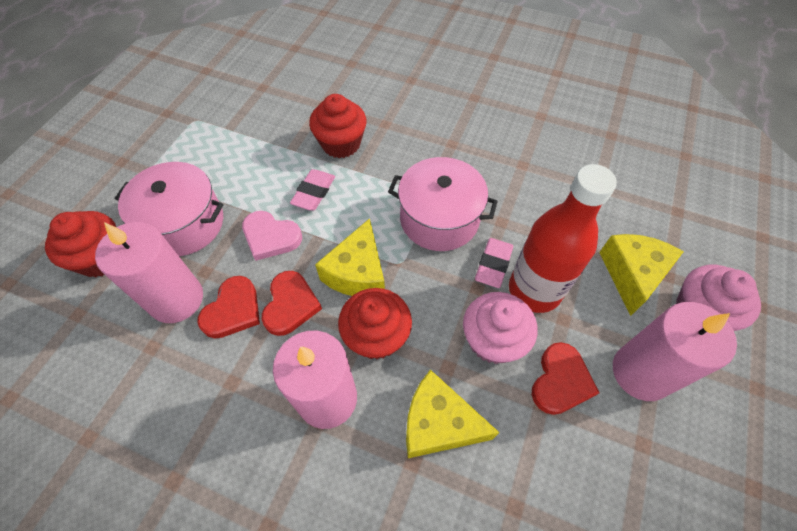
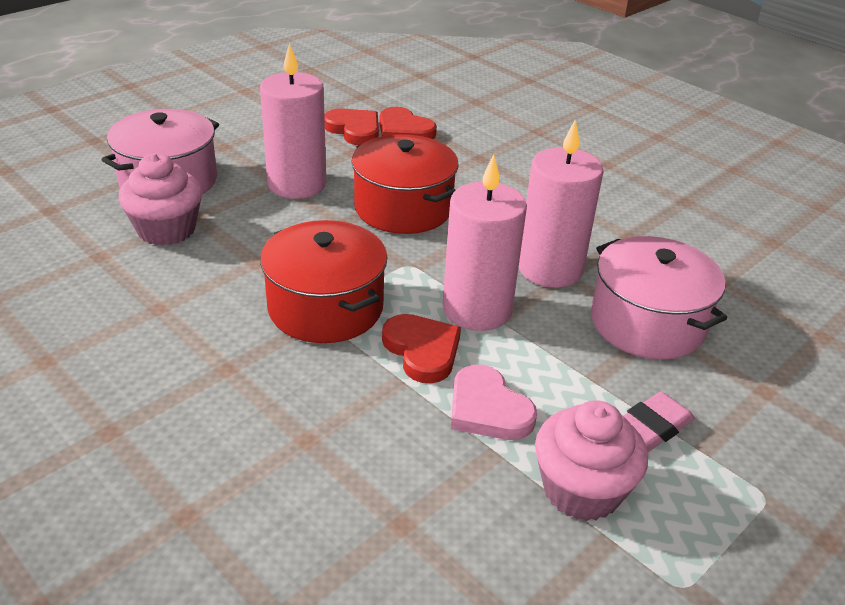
pink eraser: 2 -> 1
red bottle: 1 -> 0
red cupcake: 3 -> 0
red pot: 0 -> 2
yellow cheese: 3 -> 0

